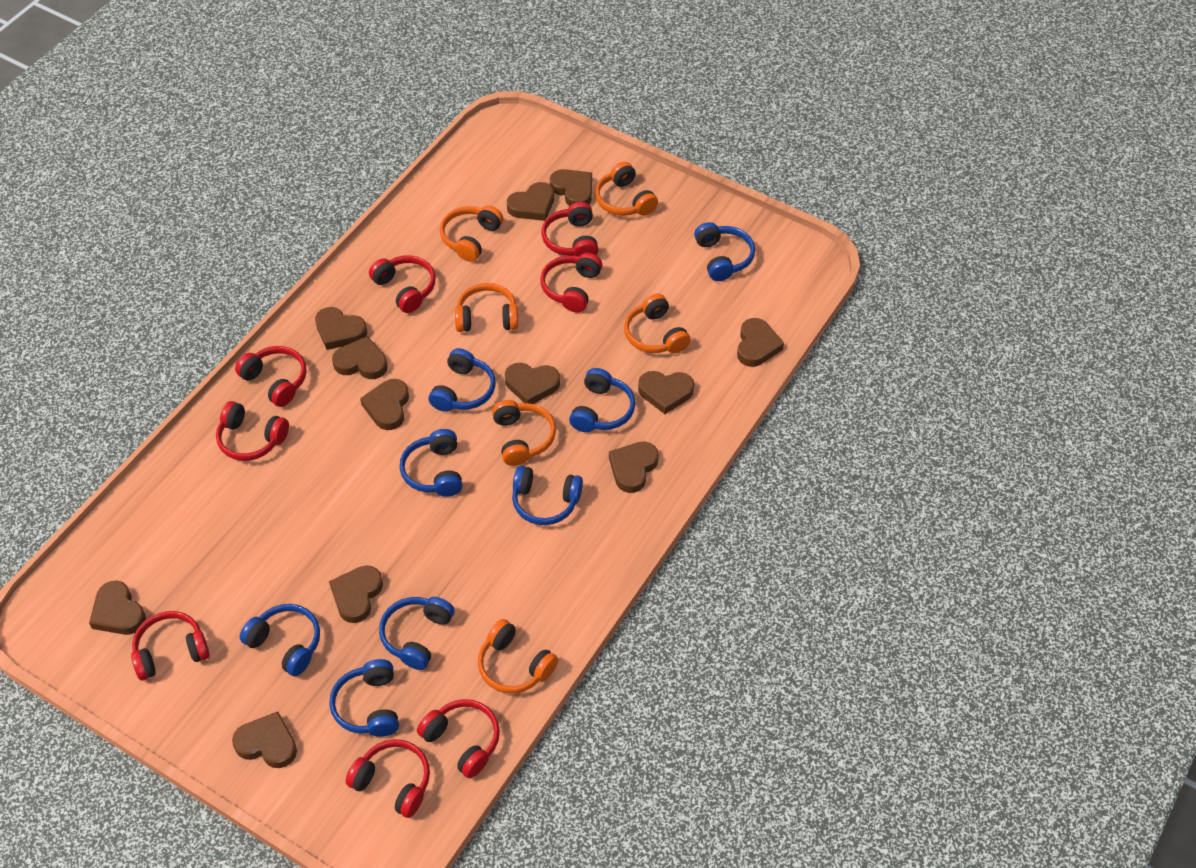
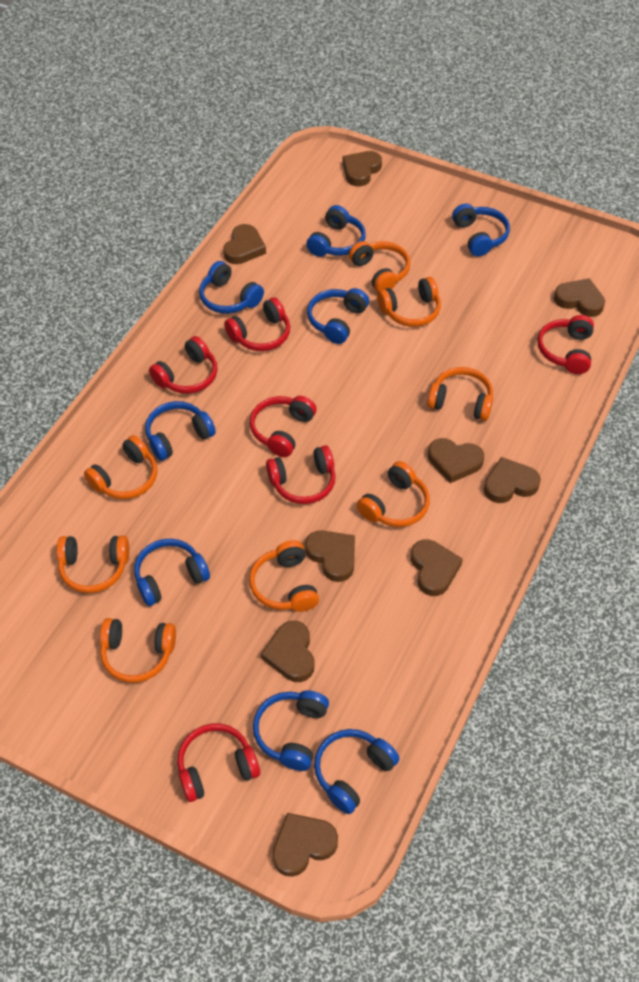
brown heart: 12 -> 9
orange headphones: 6 -> 8
red headphones: 8 -> 6

